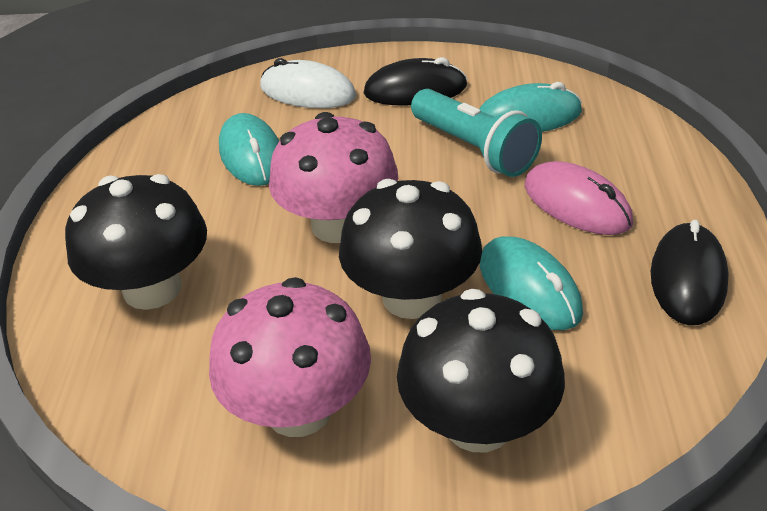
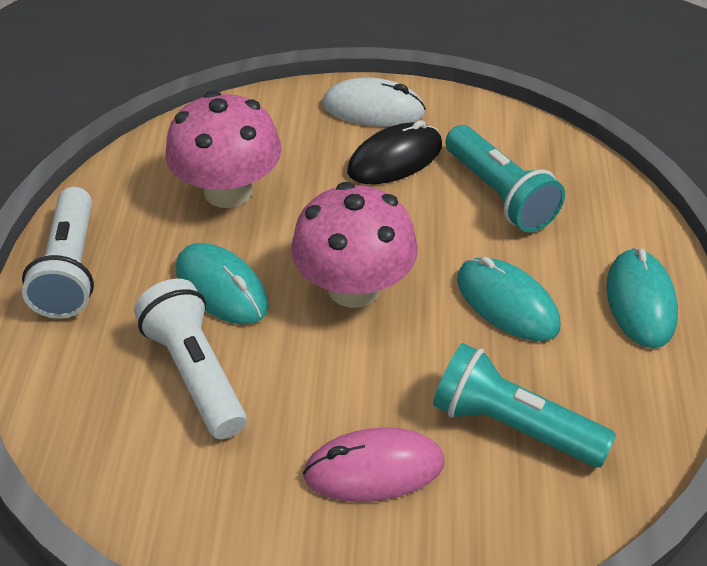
black mouse: 2 -> 1
black mushroom: 3 -> 0
turquoise flashlight: 1 -> 2
white flashlight: 0 -> 2

